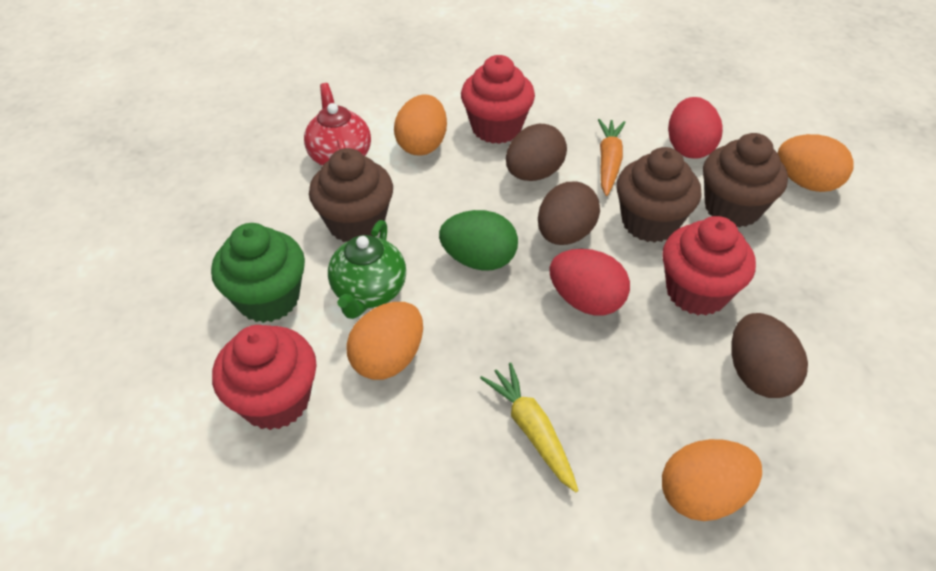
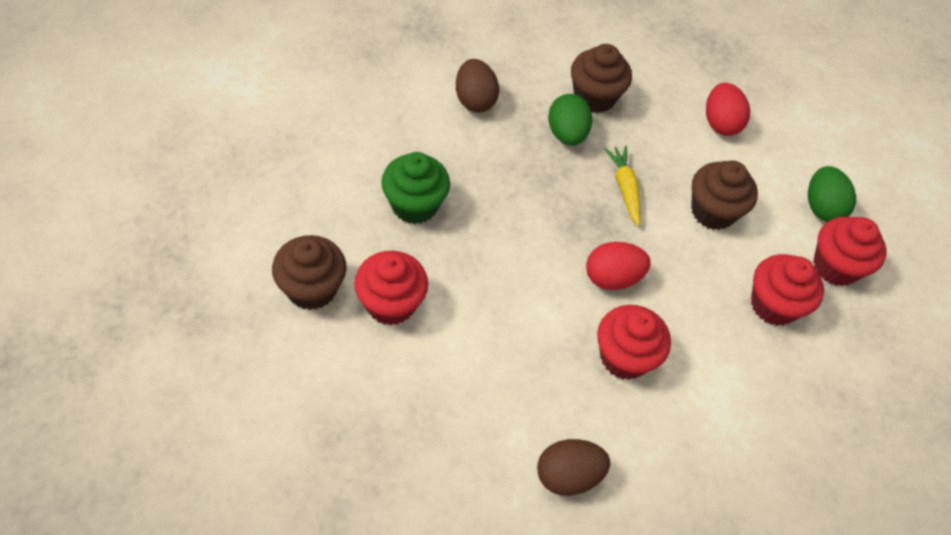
brown egg: 3 -> 2
green egg: 1 -> 2
green teapot: 1 -> 0
orange carrot: 1 -> 0
orange egg: 4 -> 0
red cupcake: 3 -> 4
red teapot: 1 -> 0

